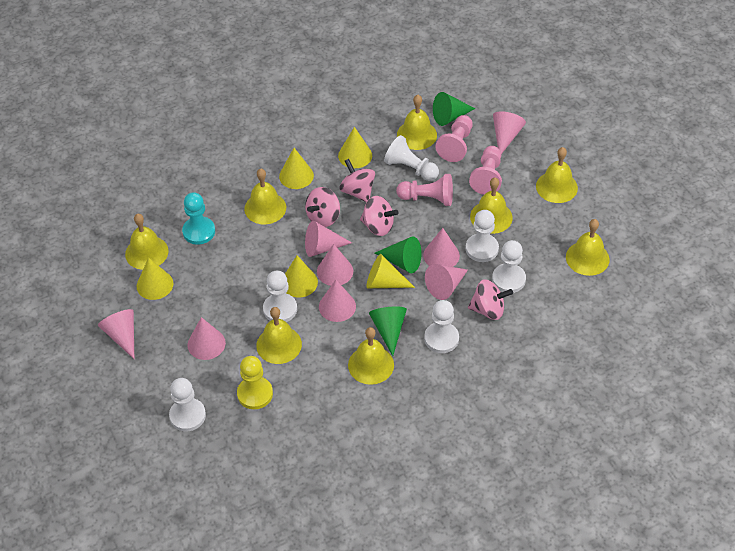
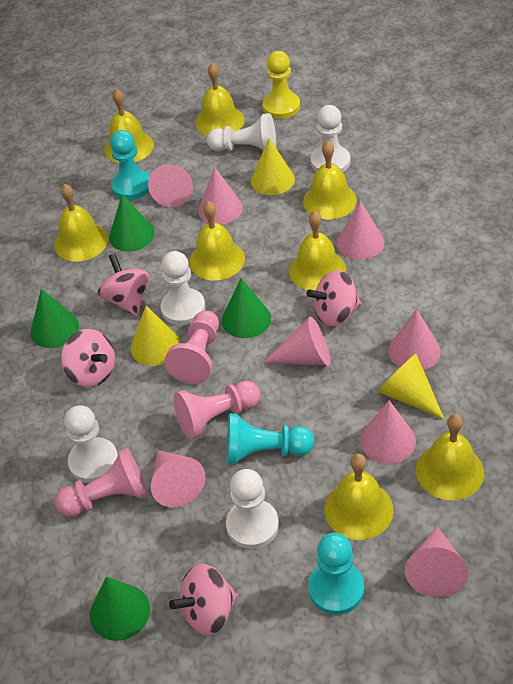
green cone: 3 -> 4
turquoise pawn: 1 -> 3
white pawn: 6 -> 5
yellow cone: 5 -> 3

